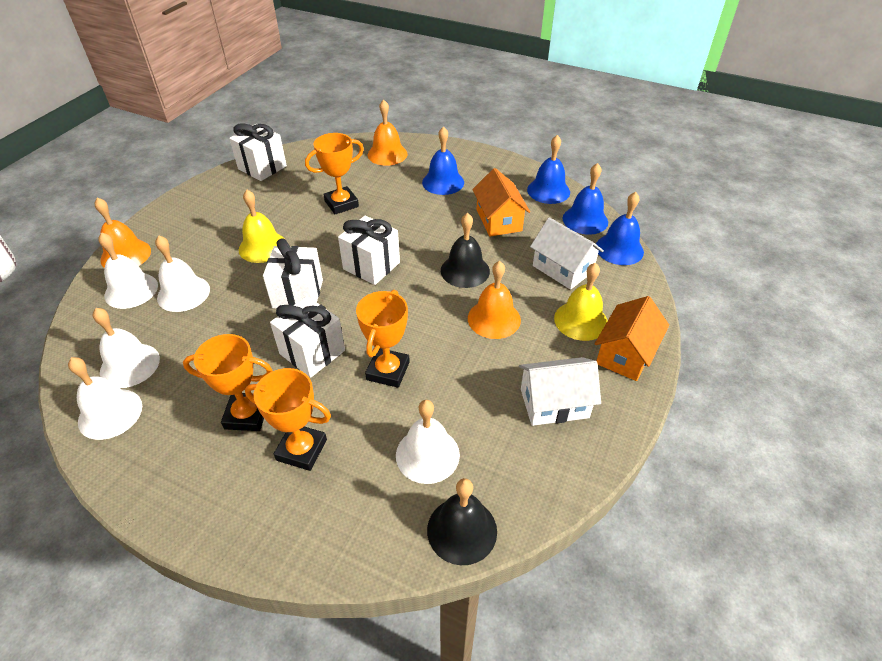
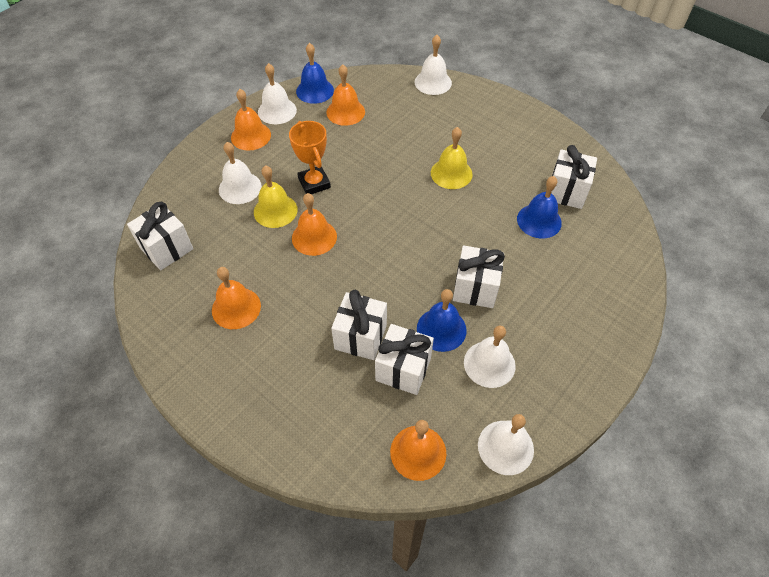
black bell: 2 -> 0
blue bell: 4 -> 3
orange bell: 3 -> 5
orange house: 2 -> 0
orange trophy: 4 -> 1
white gift: 4 -> 5
white house: 2 -> 0

